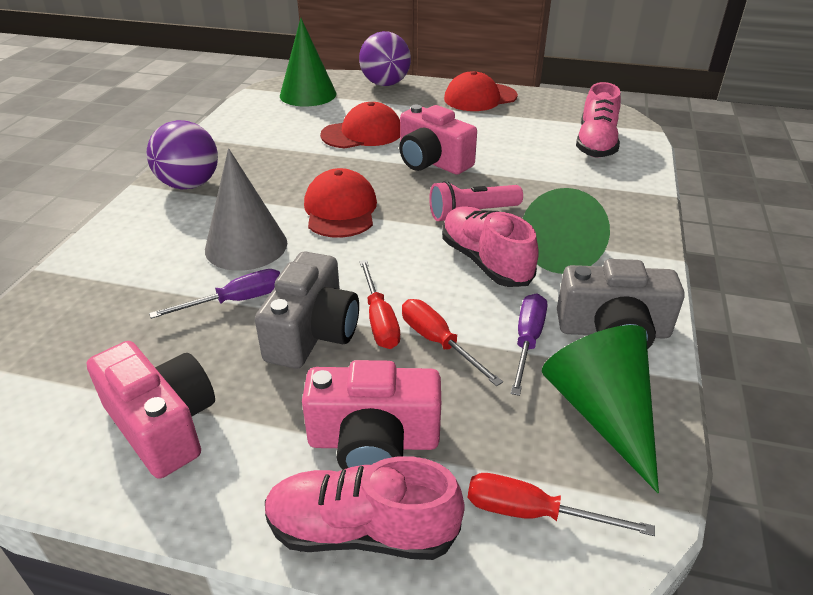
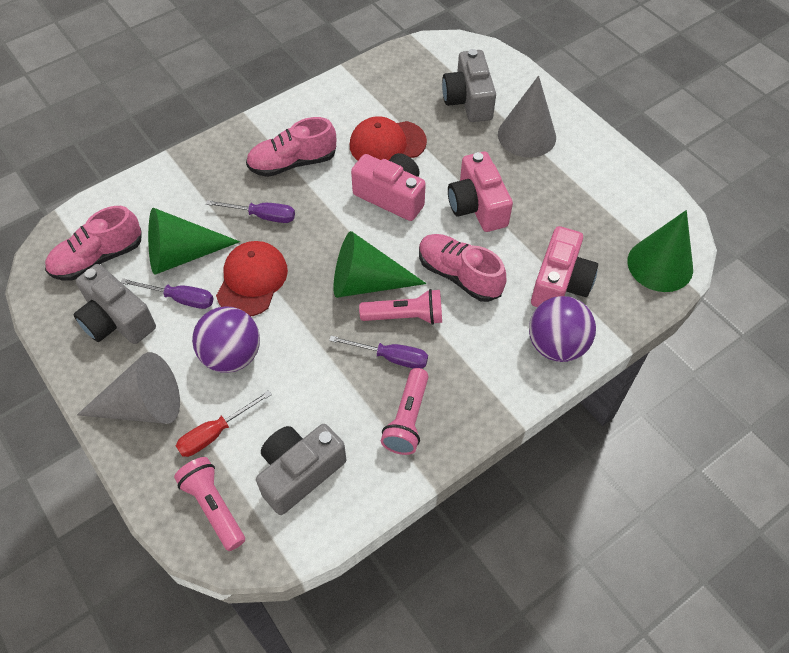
grey camera: 2 -> 3
grey cone: 1 -> 2
pink flashlight: 1 -> 3
purple screwdriver: 2 -> 3
red cap: 3 -> 2
red screwdriver: 3 -> 1

